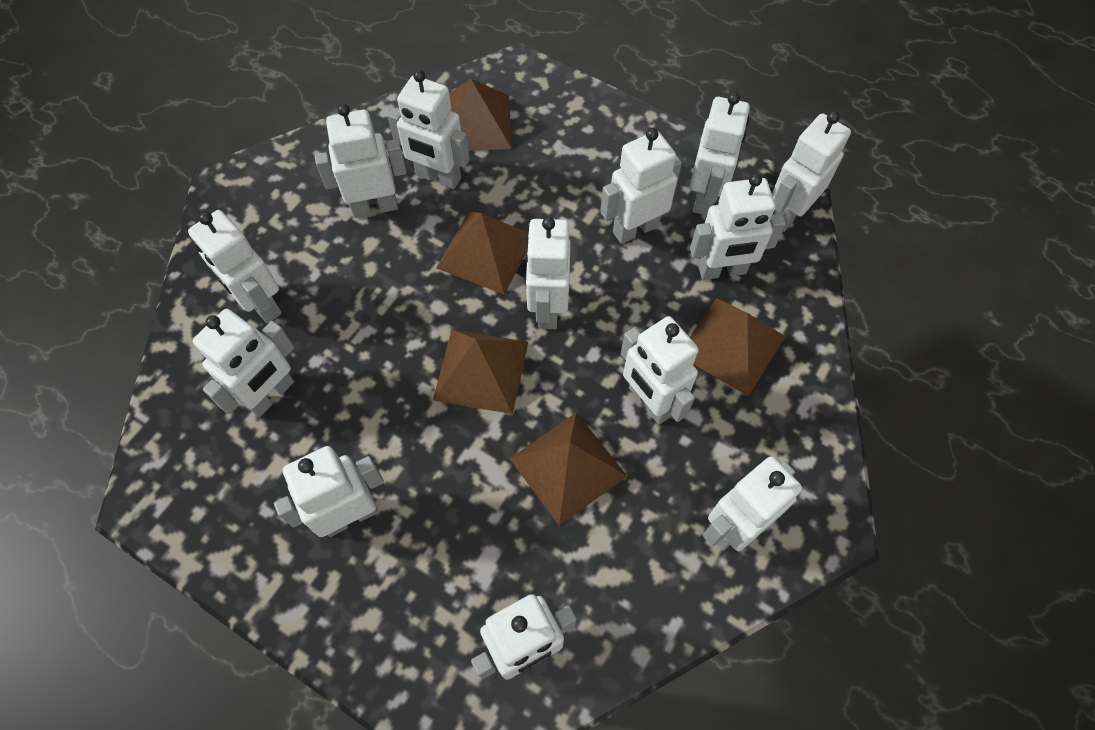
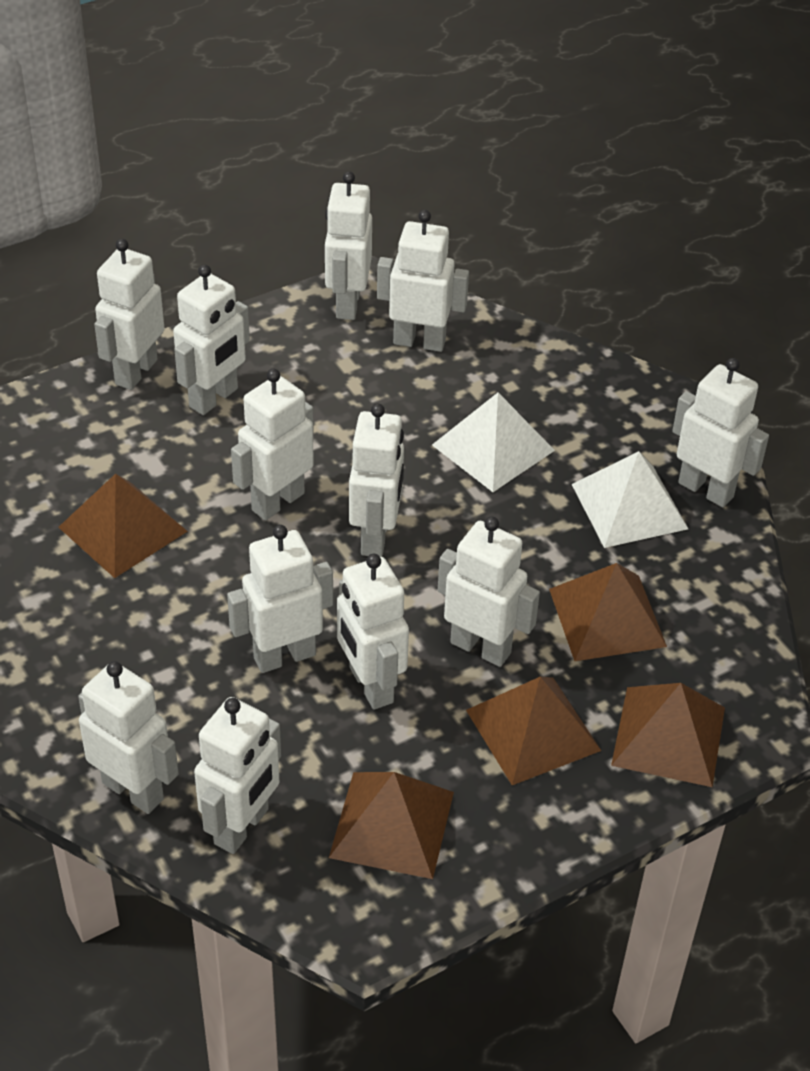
white pyramid: 0 -> 2
white robot: 13 -> 12

